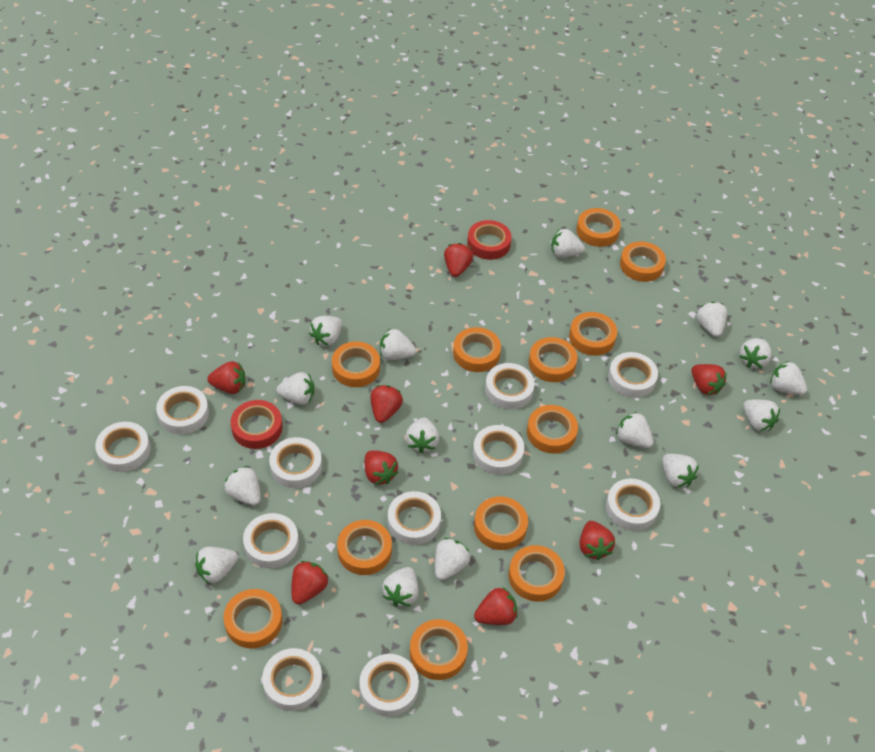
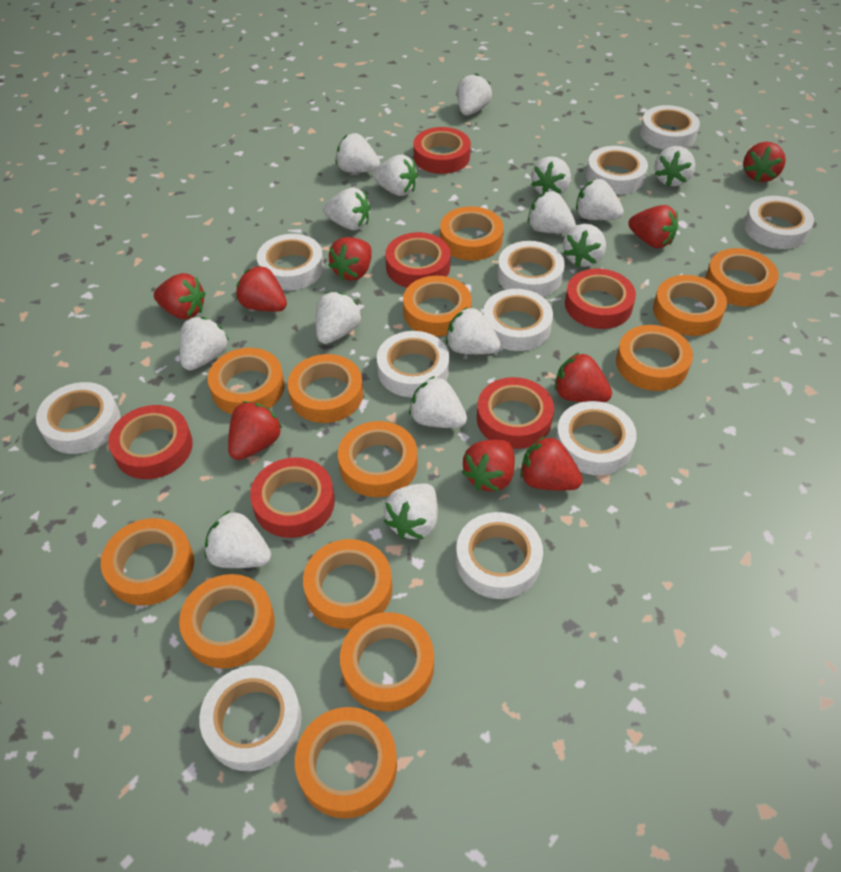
orange tape: 12 -> 13
red strawberry: 8 -> 9
red tape: 2 -> 6

